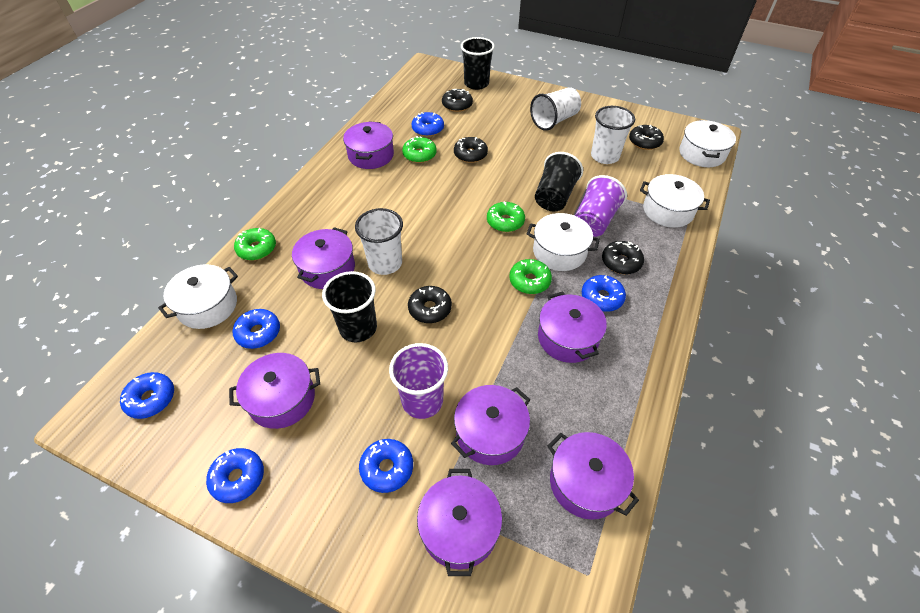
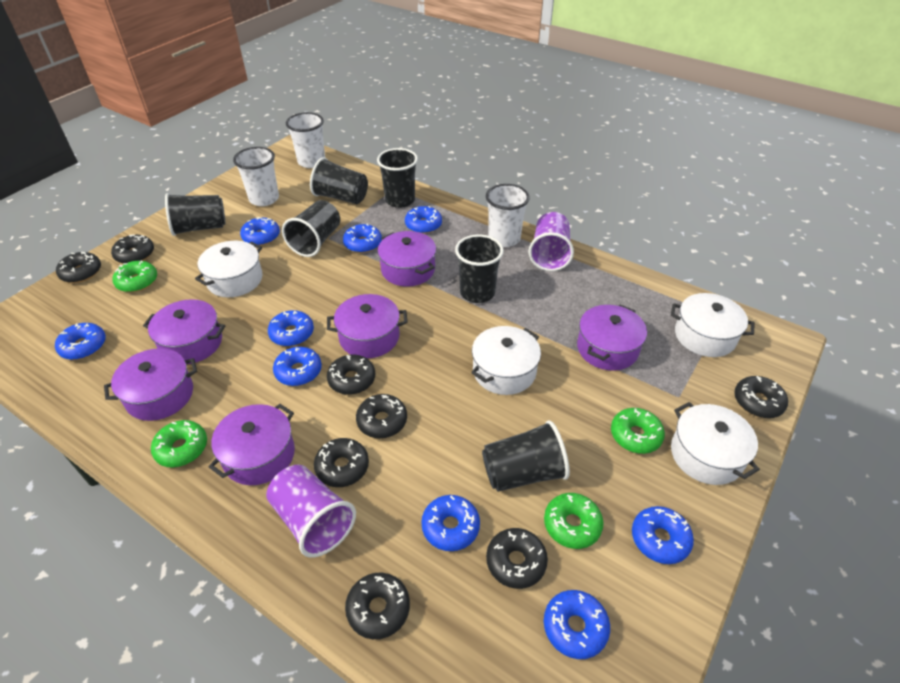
black cup: 3 -> 6
black donut: 5 -> 8
blue donut: 6 -> 9
purple pot: 7 -> 6

